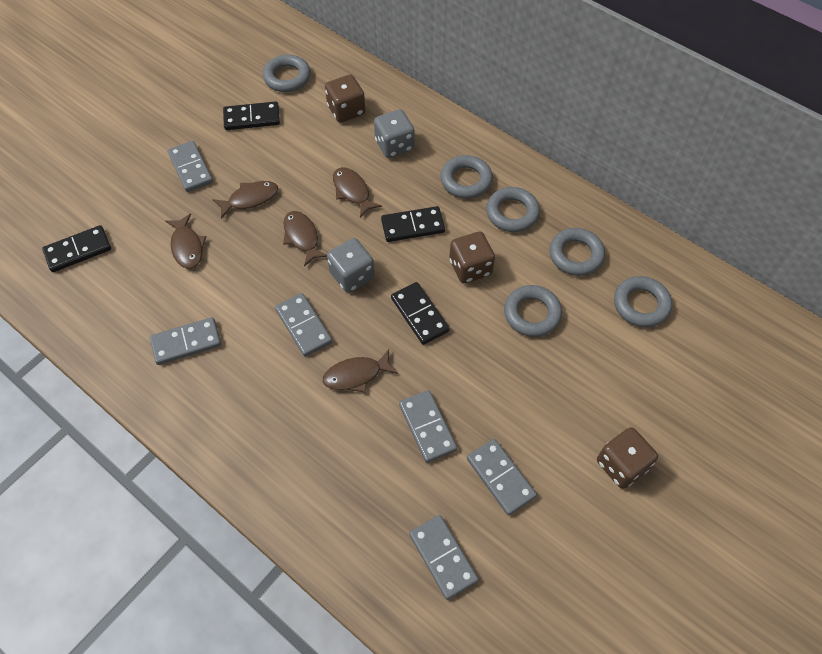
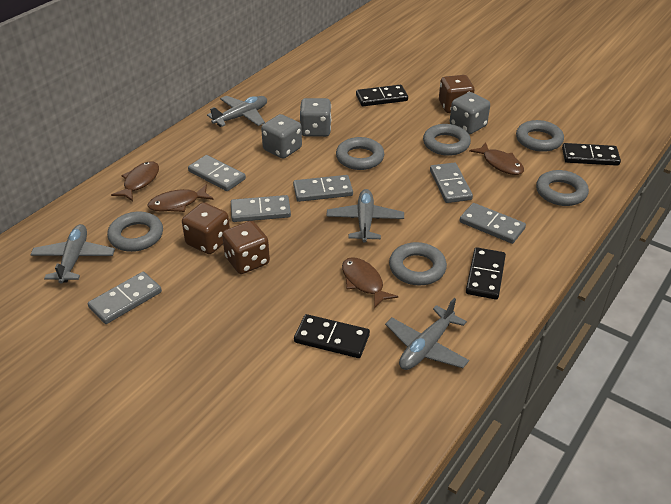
brown fish: 5 -> 4
grey dice: 2 -> 3
grey plane: 0 -> 4

